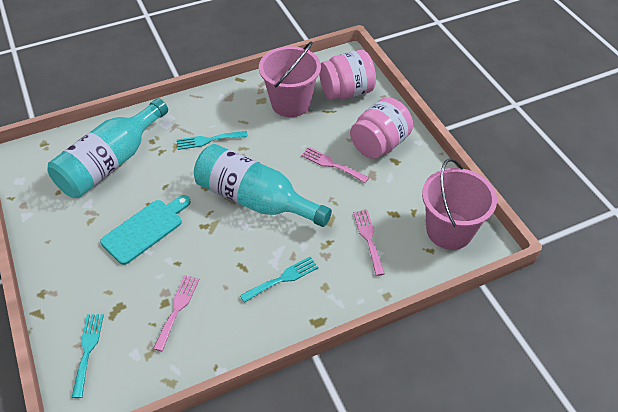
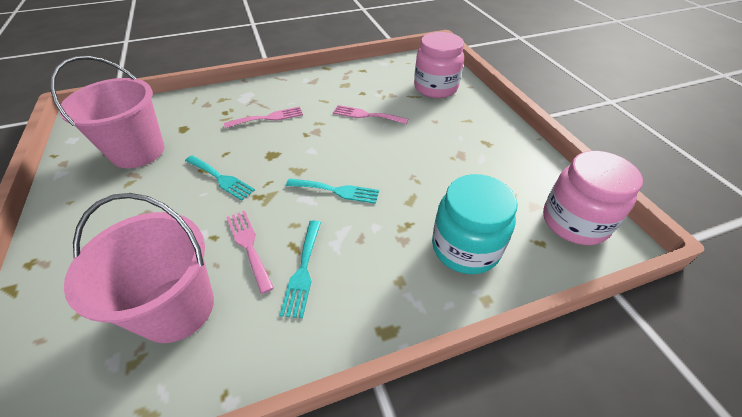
turquoise bottle: 2 -> 0
turquoise cutting board: 1 -> 0
turquoise jar: 0 -> 1

